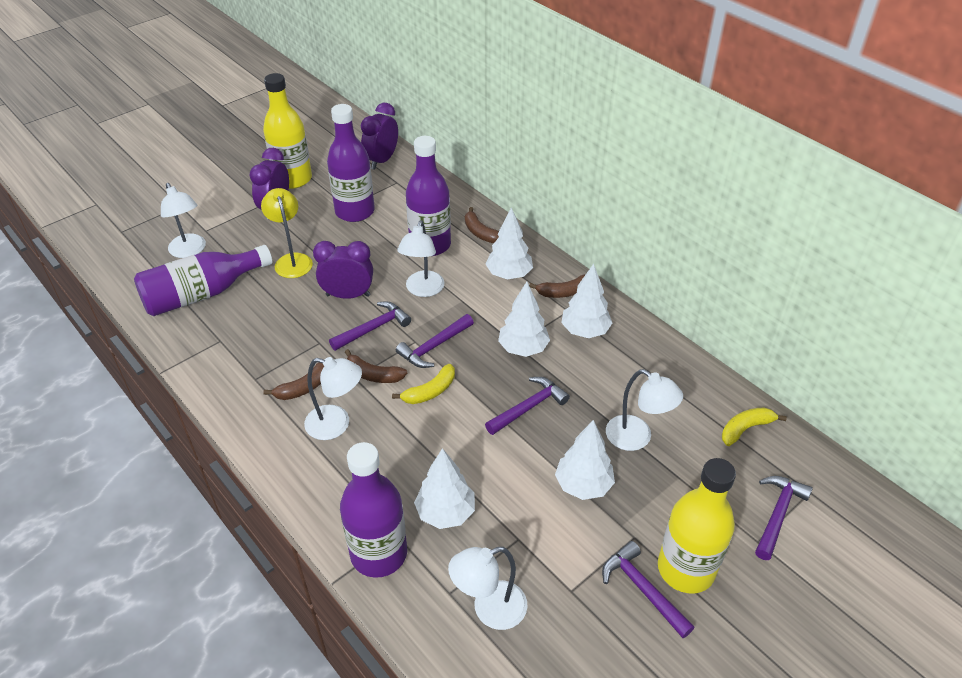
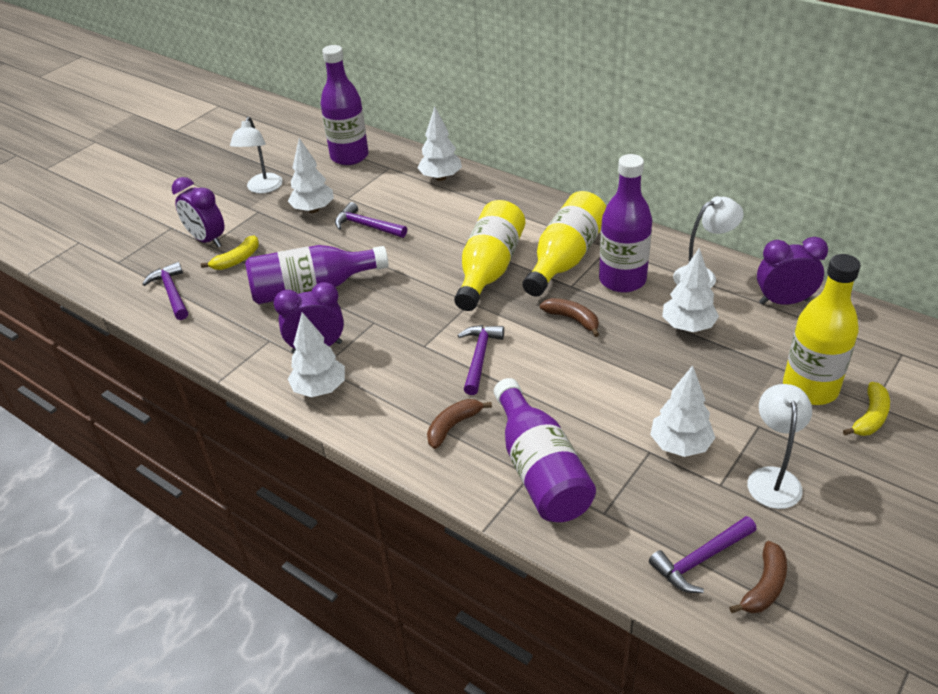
brown banana: 4 -> 3
purple hammer: 5 -> 4
white lamp: 5 -> 3
yellow bottle: 2 -> 3
yellow lamp: 1 -> 0

